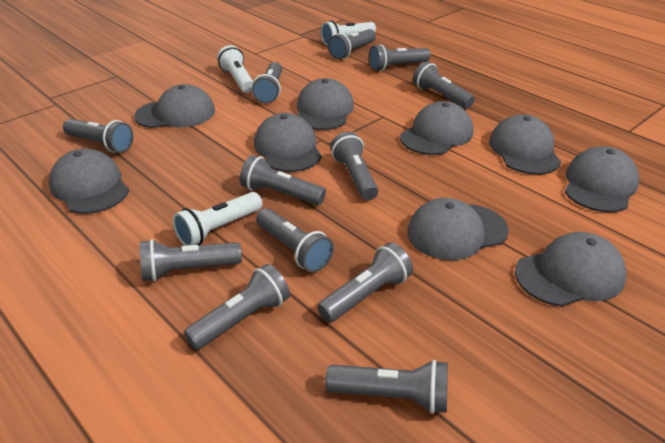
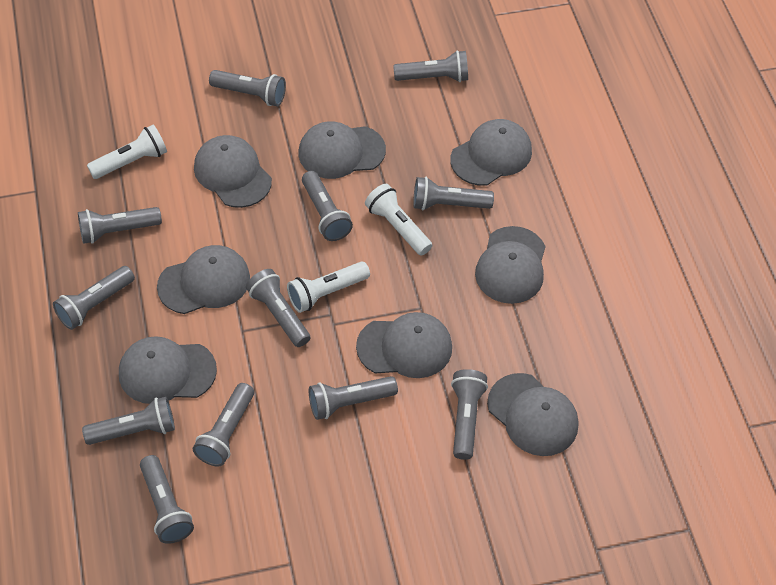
grey cap: 9 -> 8

